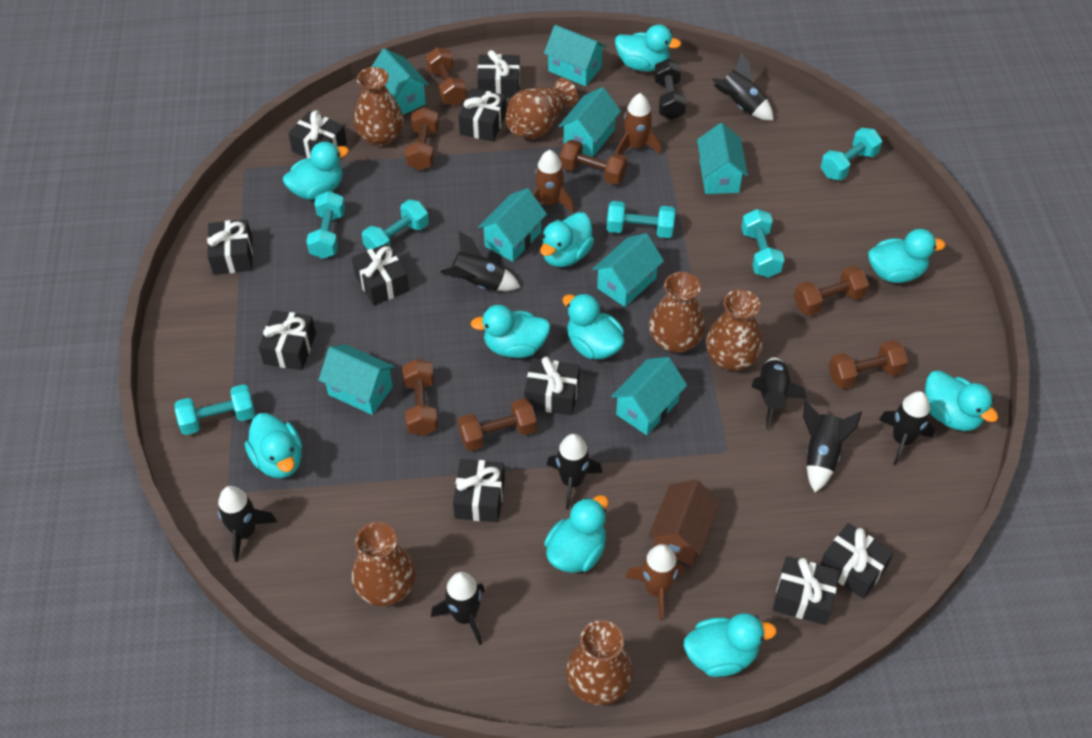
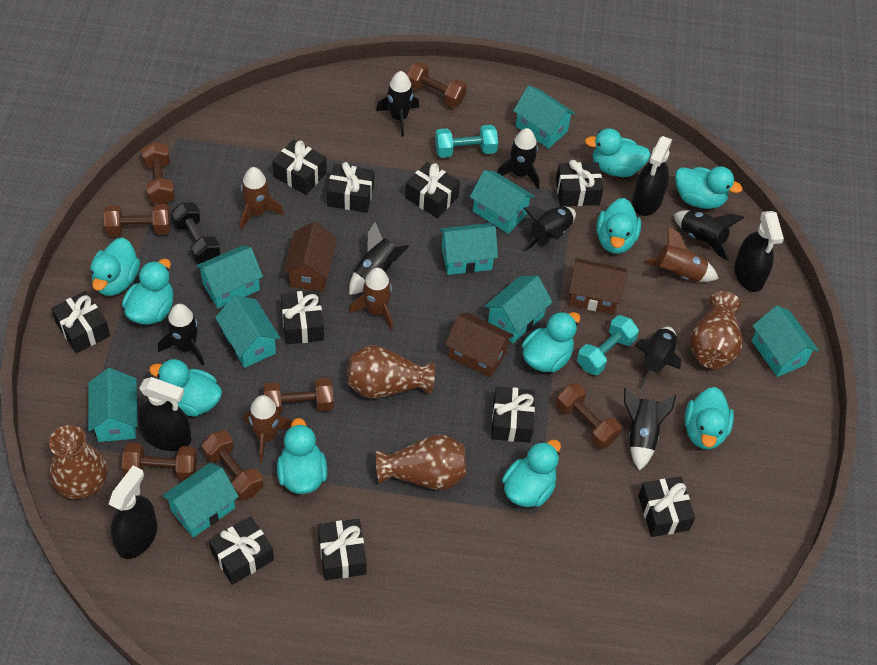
black spray bottle: 0 -> 4
brown house: 1 -> 3
brown rocket: 3 -> 4
brown vase: 6 -> 4
turquoise dumbbell: 6 -> 2
turquoise house: 8 -> 9

